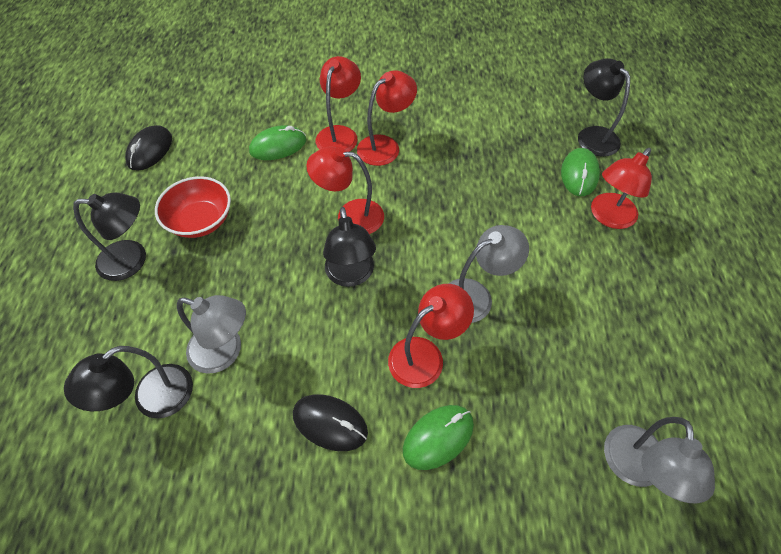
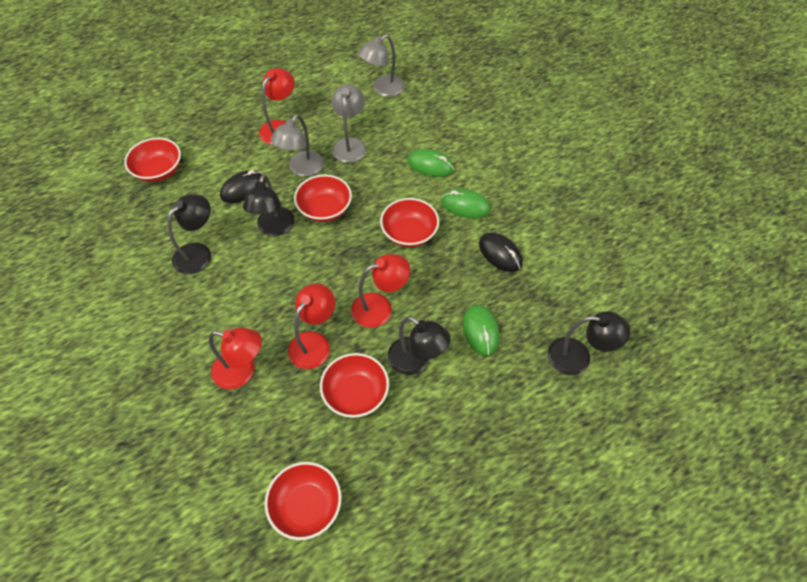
red bowl: 1 -> 5
red lamp: 5 -> 4

